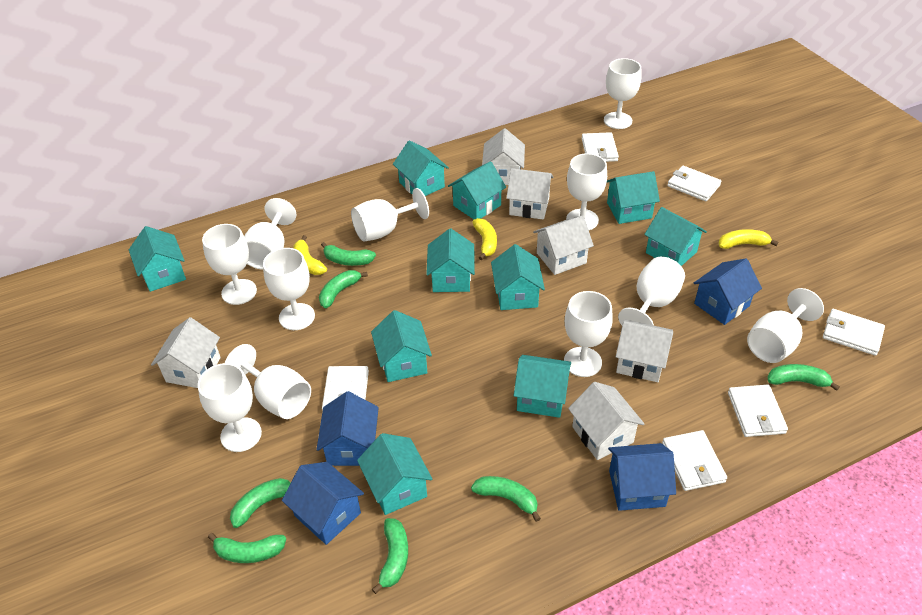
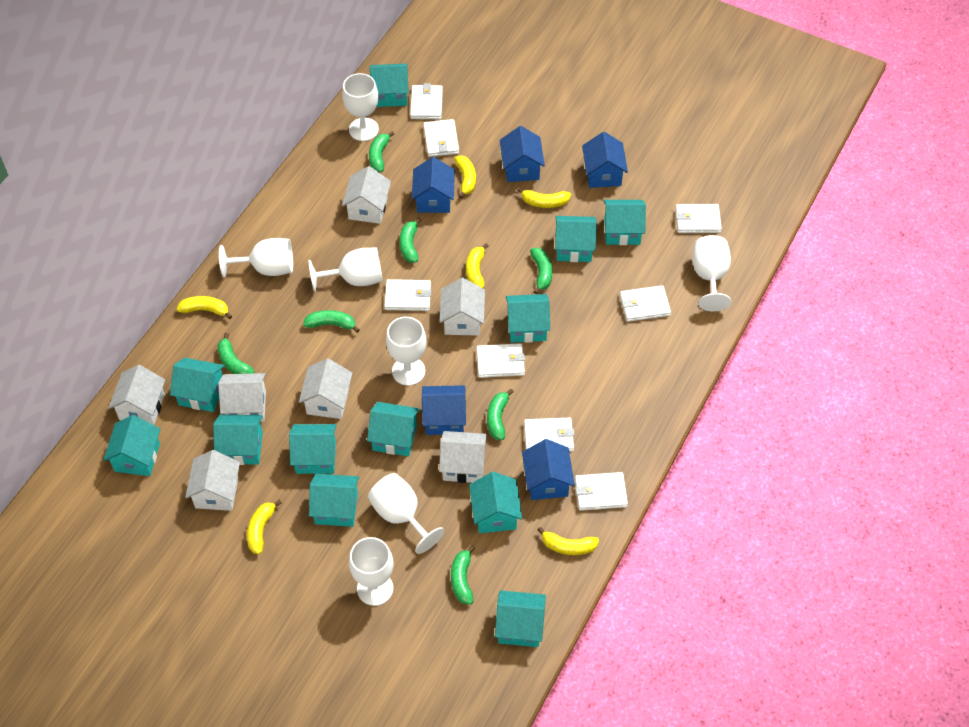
blue house: 4 -> 5
turquoise house: 10 -> 12
white goblet: 11 -> 7
white house: 6 -> 7
white wallet: 6 -> 8
yellow banana: 3 -> 6

